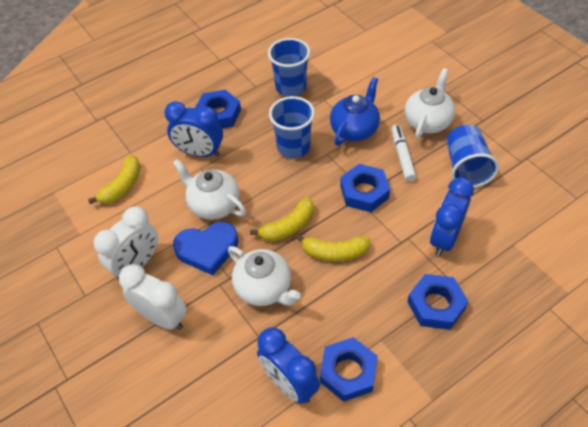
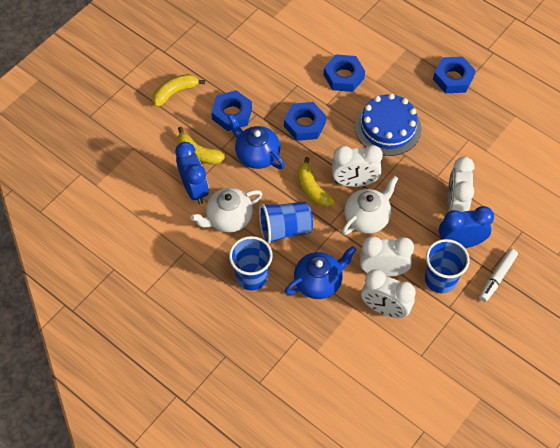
blue cake: 0 -> 1
blue clock: 3 -> 2
blue heart: 1 -> 0
blue teapot: 1 -> 2
white clock: 2 -> 4
white teapot: 3 -> 2

